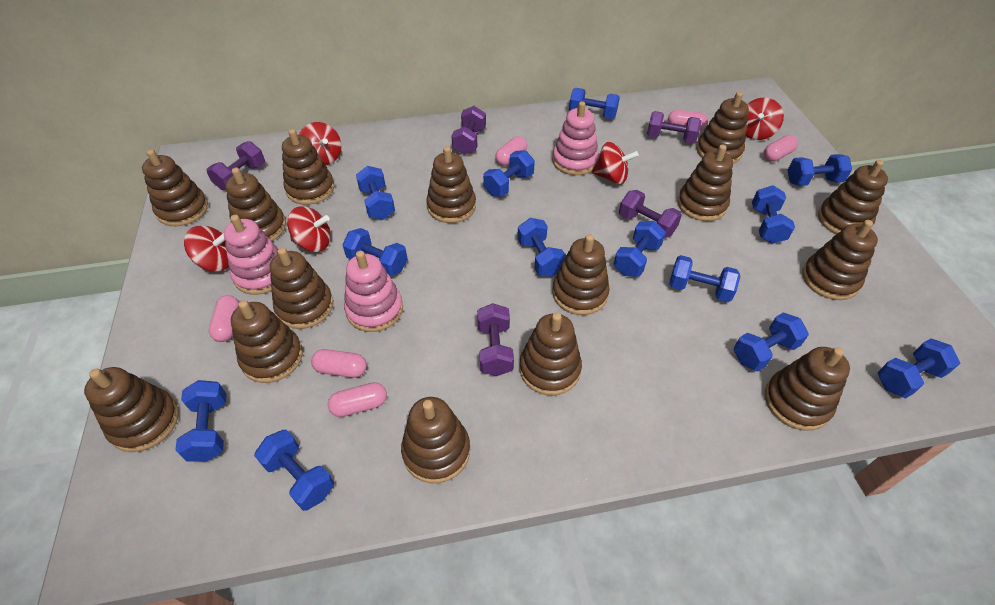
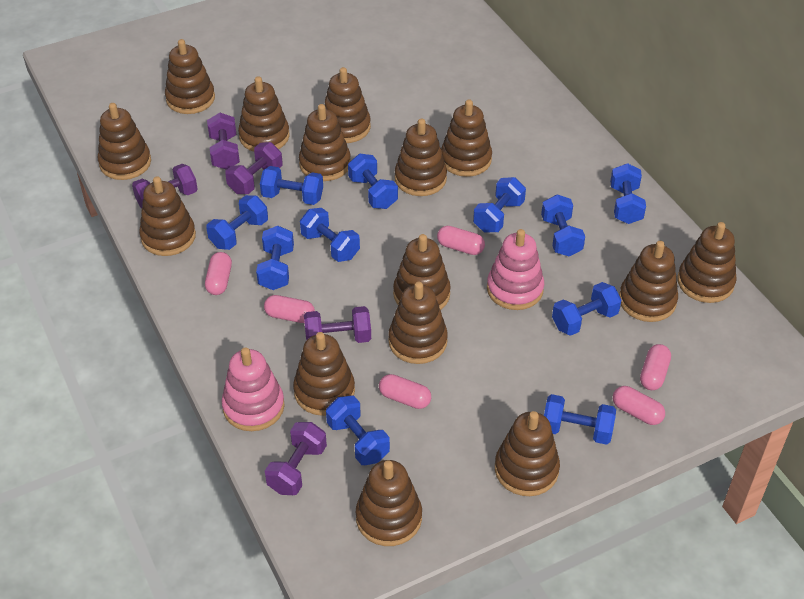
blue dumbbell: 13 -> 11
pink stacking toy: 3 -> 2
red spinning top: 5 -> 0

